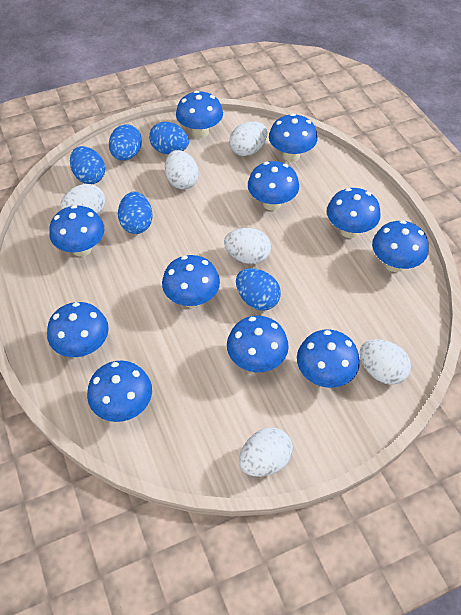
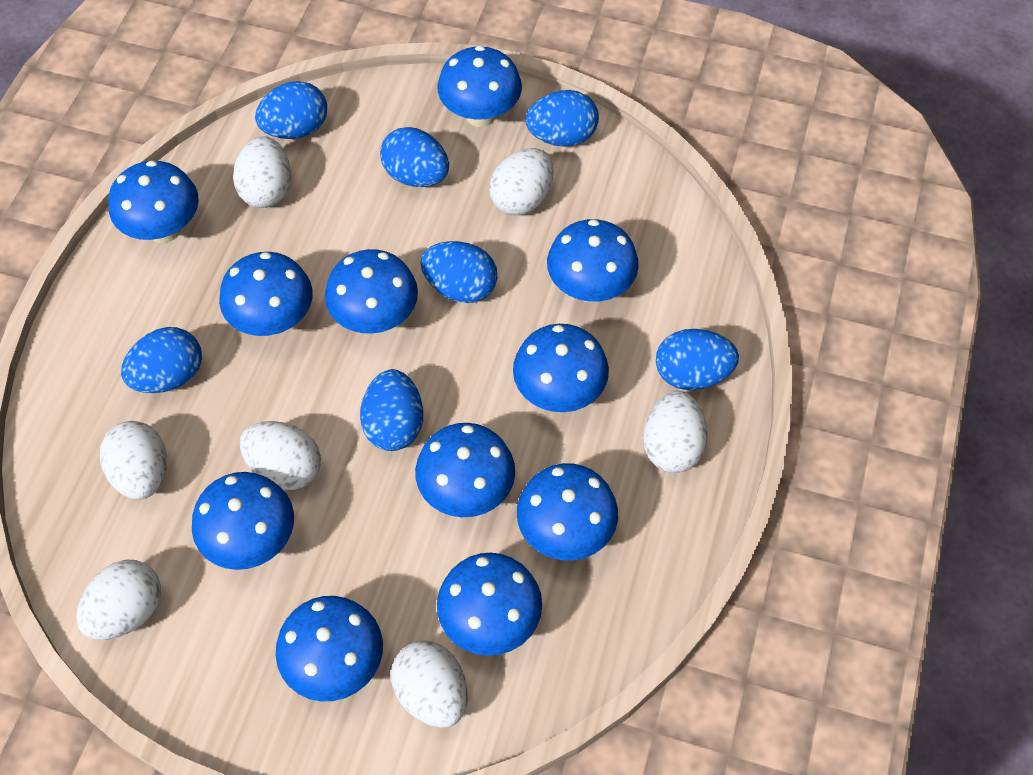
blue egg: 5 -> 7
white egg: 6 -> 7

